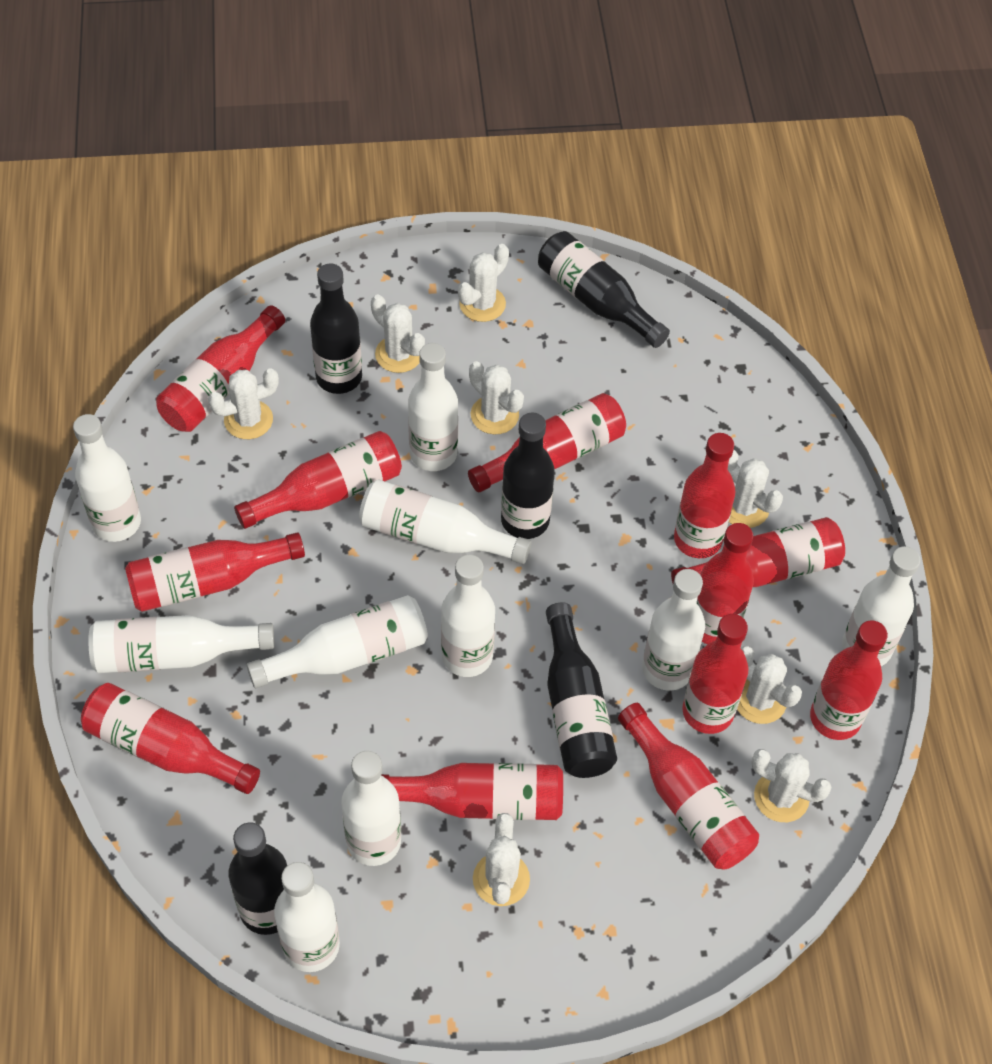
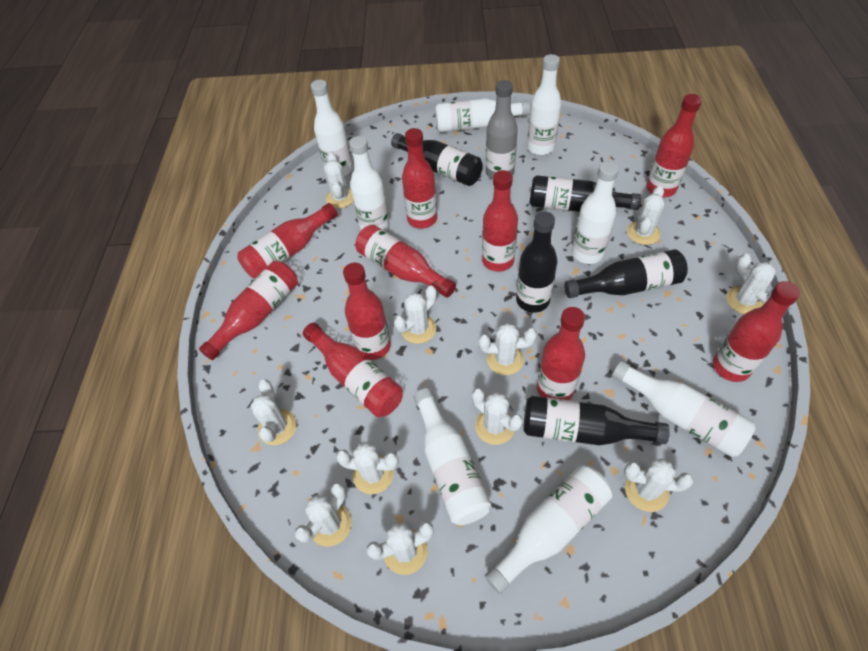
grey bottle: 0 -> 1
red bottle: 12 -> 10
white bottle: 10 -> 8
white cactus: 8 -> 11

